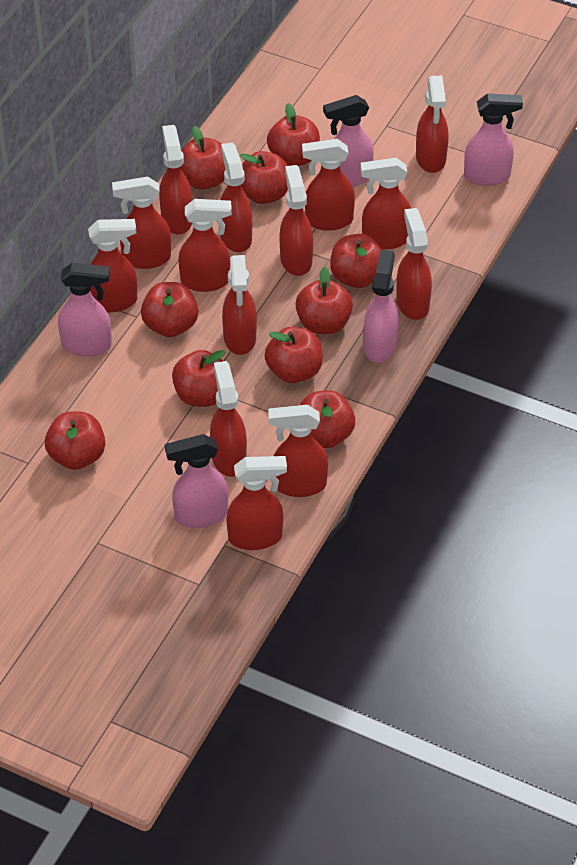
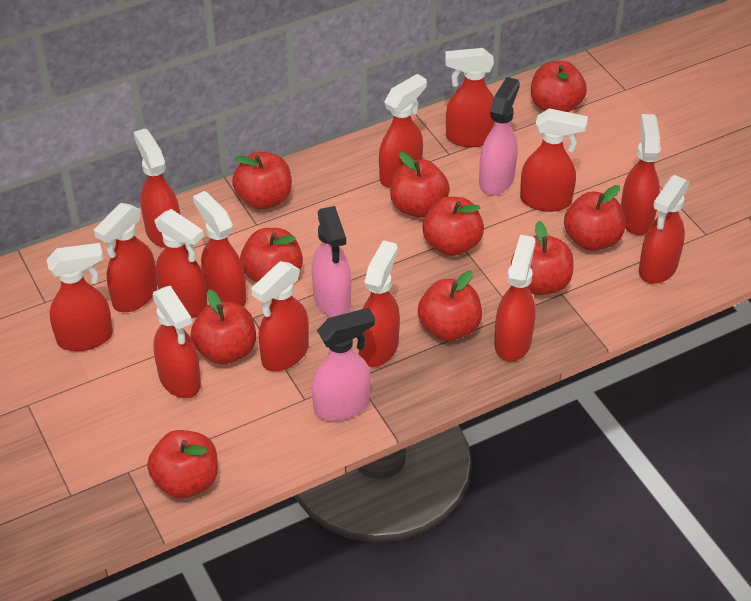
pink spray bottle: 5 -> 3

